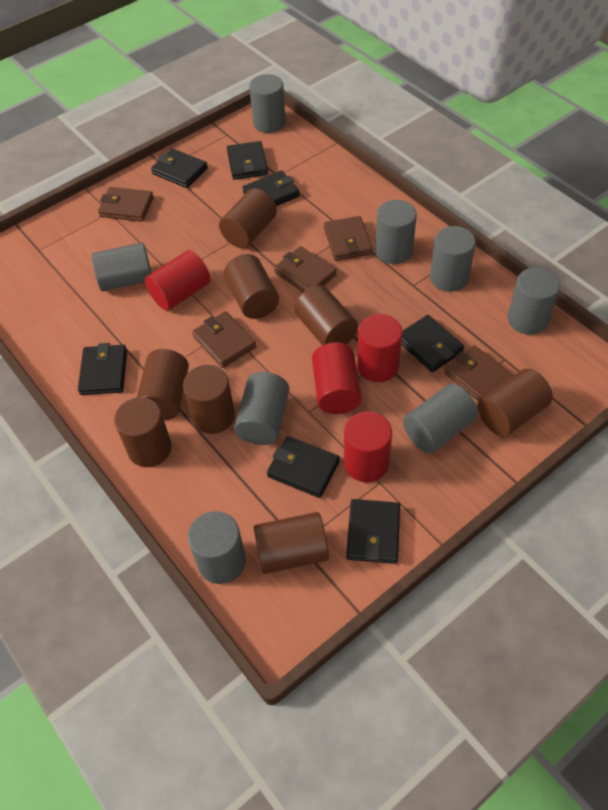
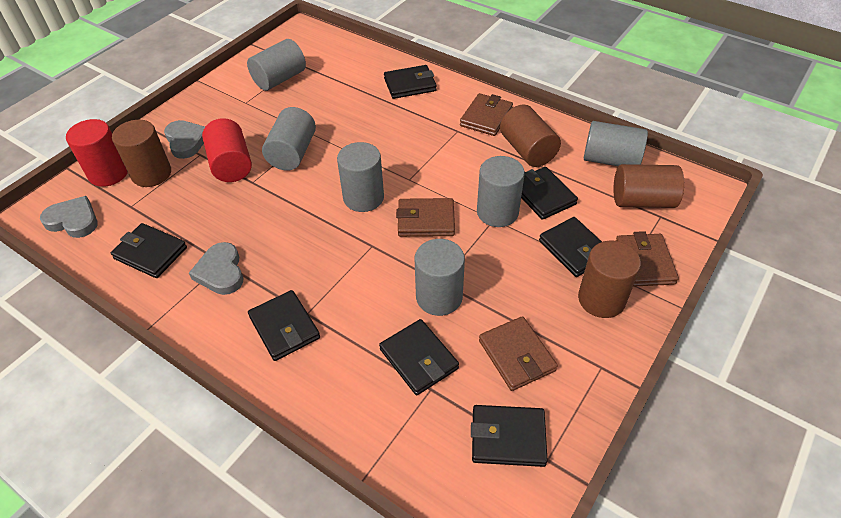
brown cylinder: 8 -> 4
brown wallet: 5 -> 4
grey cylinder: 8 -> 6
grey heart: 0 -> 3
red cylinder: 4 -> 2

